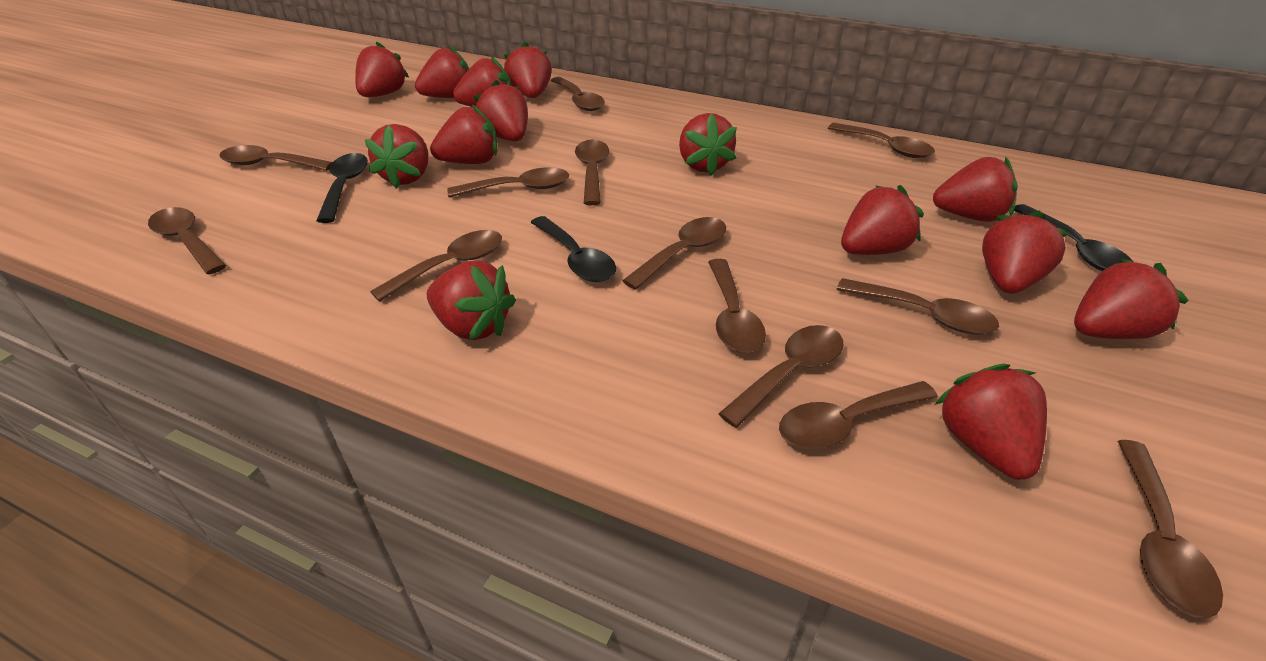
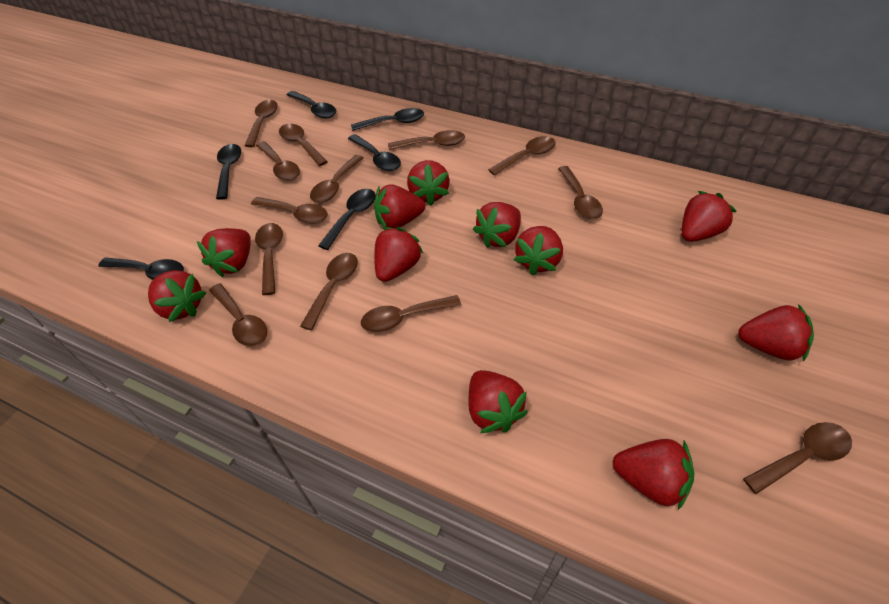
black spoon: 3 -> 6
red strawberry: 14 -> 11

